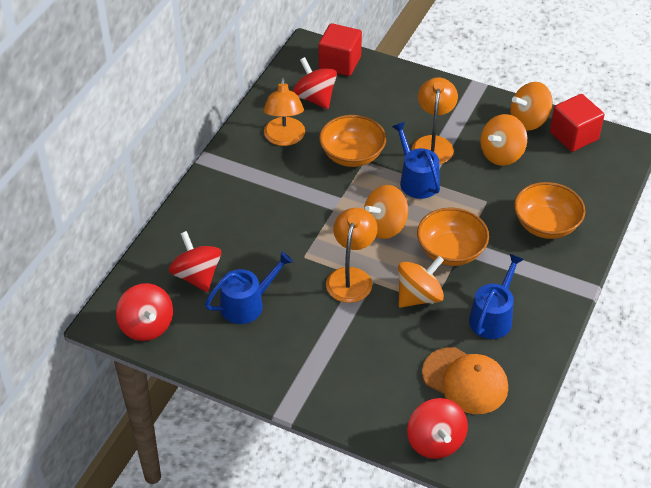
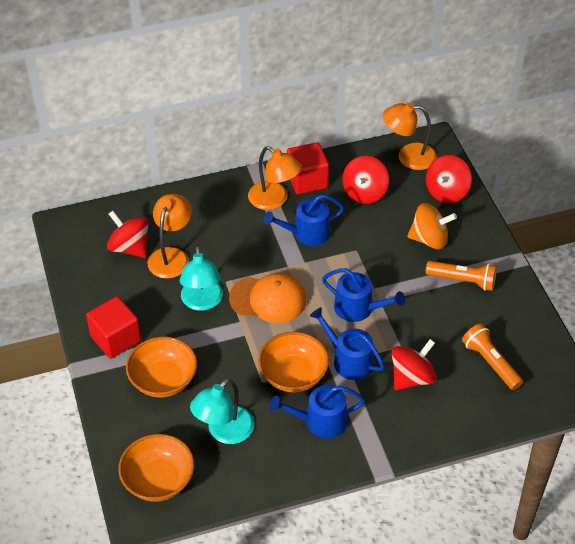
blue watering can: 3 -> 4
orange flashlight: 0 -> 2
orange spinning top: 4 -> 1
turquoise lamp: 0 -> 2

